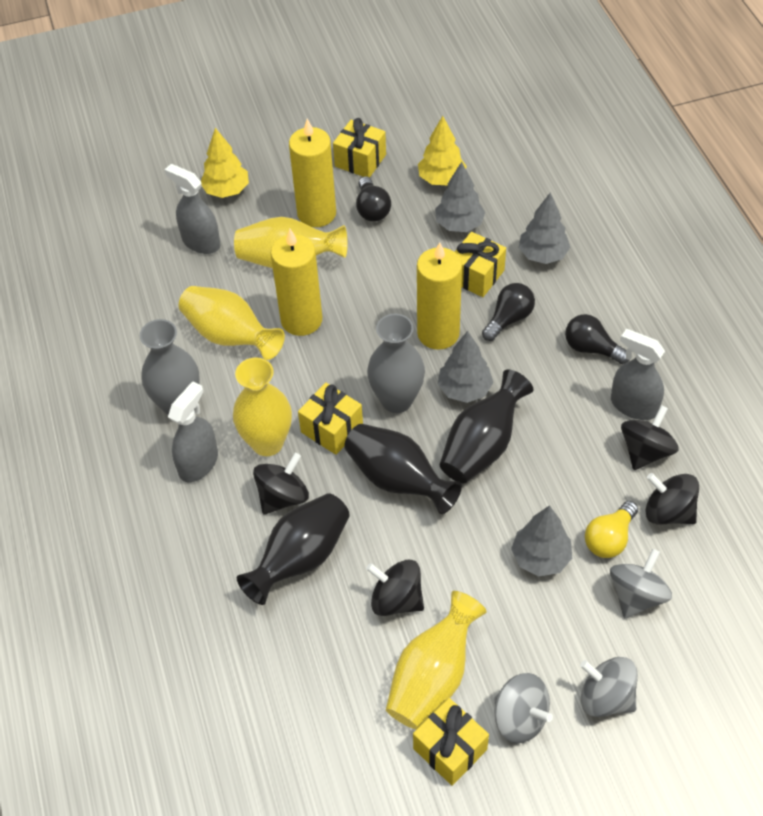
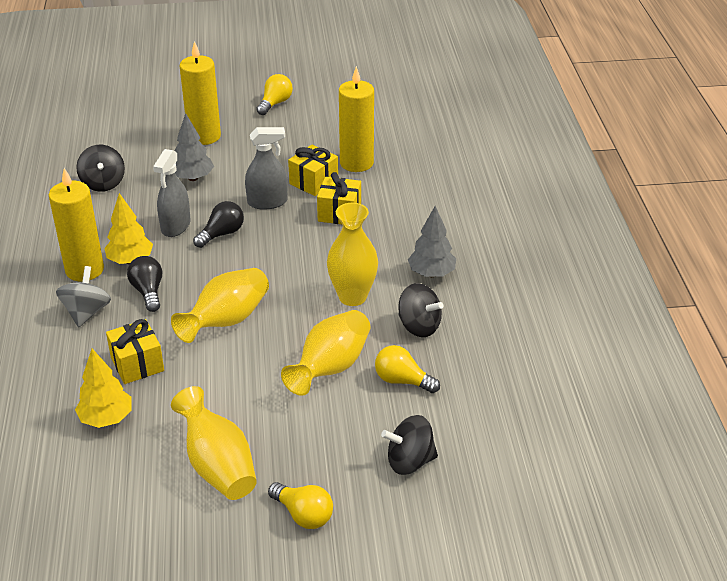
black light bulb: 3 -> 2
black spinning top: 4 -> 3
black vase: 3 -> 0
grey spinning top: 3 -> 1
grey spray bottle: 3 -> 2
grey tree: 4 -> 2
grey vase: 2 -> 0
yellow gift: 4 -> 3
yellow light bulb: 1 -> 3

